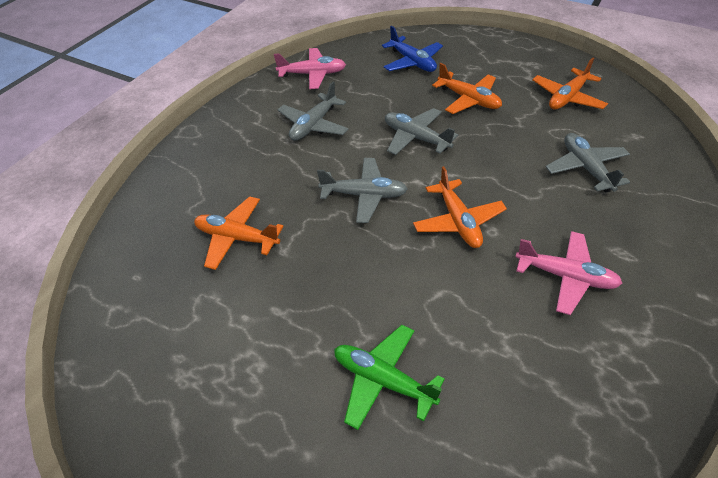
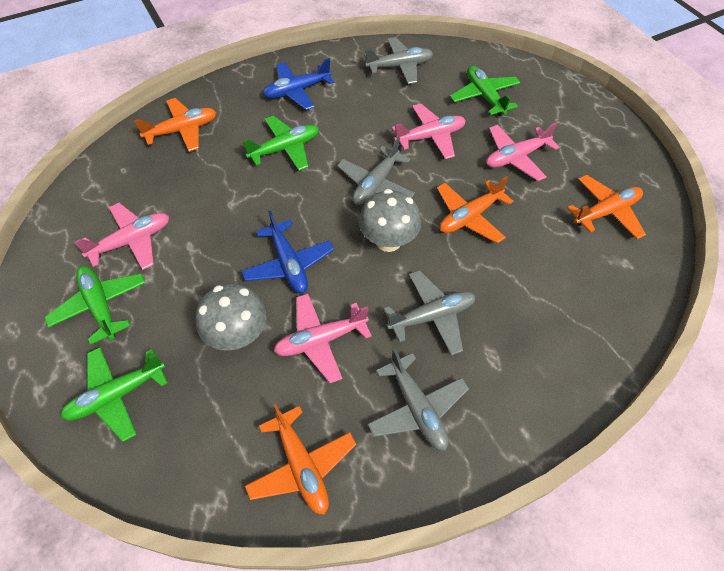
blue plane: 1 -> 2
green plane: 1 -> 4
grey mushroom: 0 -> 2
pink plane: 2 -> 4

